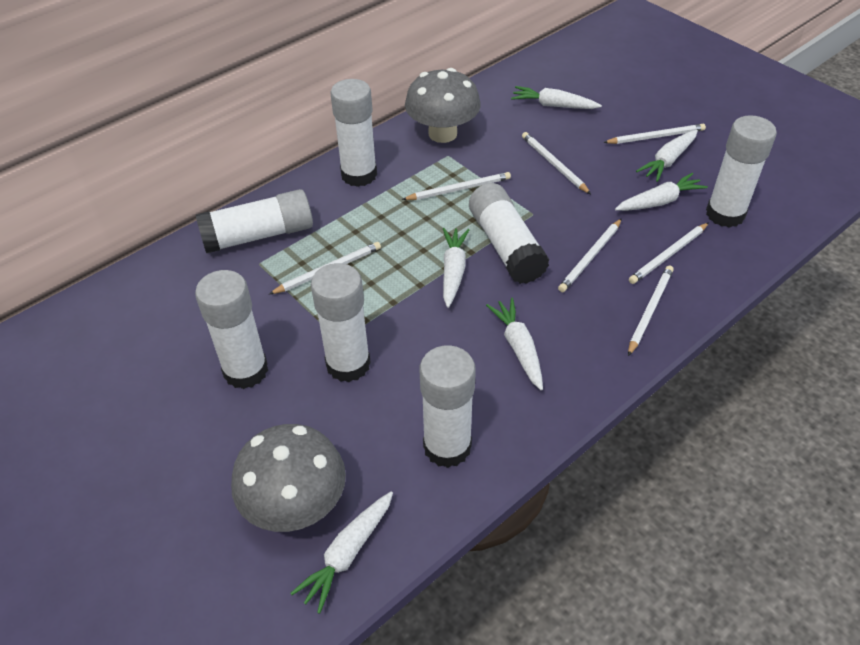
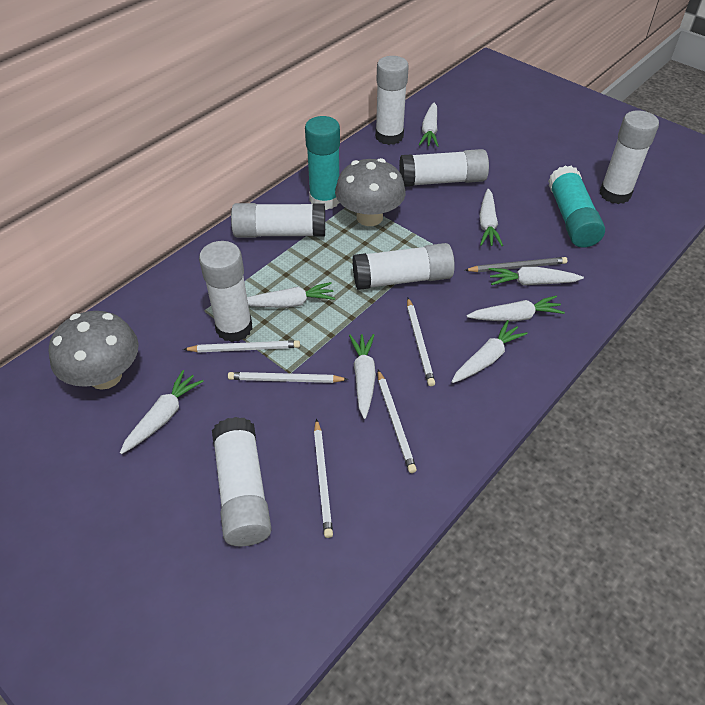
grey pencil: 0 -> 1
turquoise glue stick: 0 -> 2
white carrot: 6 -> 8
white pencil: 7 -> 5

